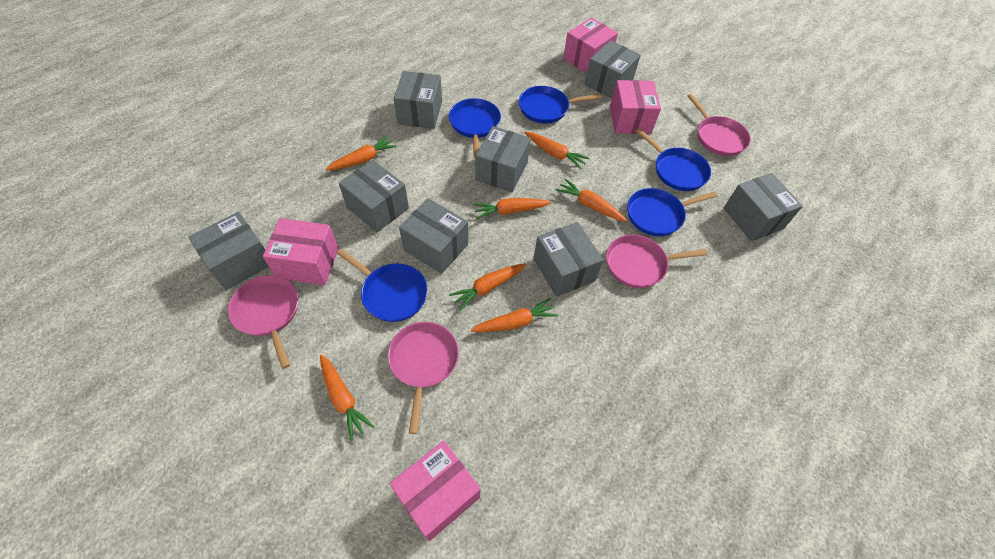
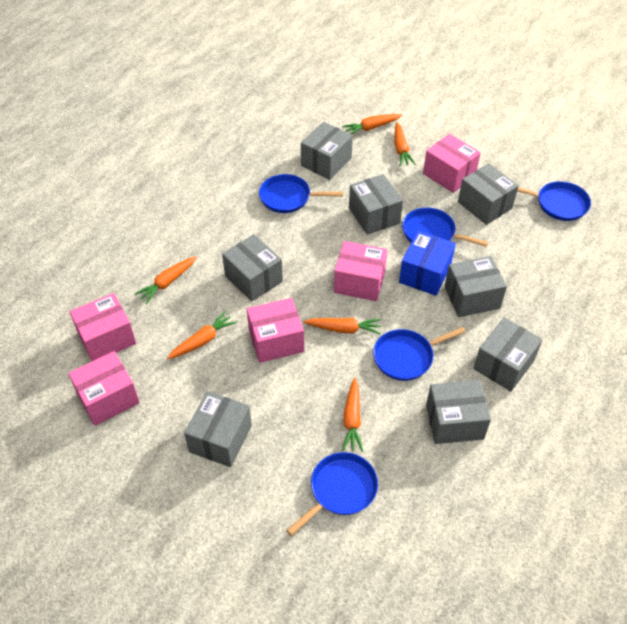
blue box: 0 -> 1
orange carrot: 7 -> 6
pink box: 4 -> 5
pink pan: 4 -> 0

